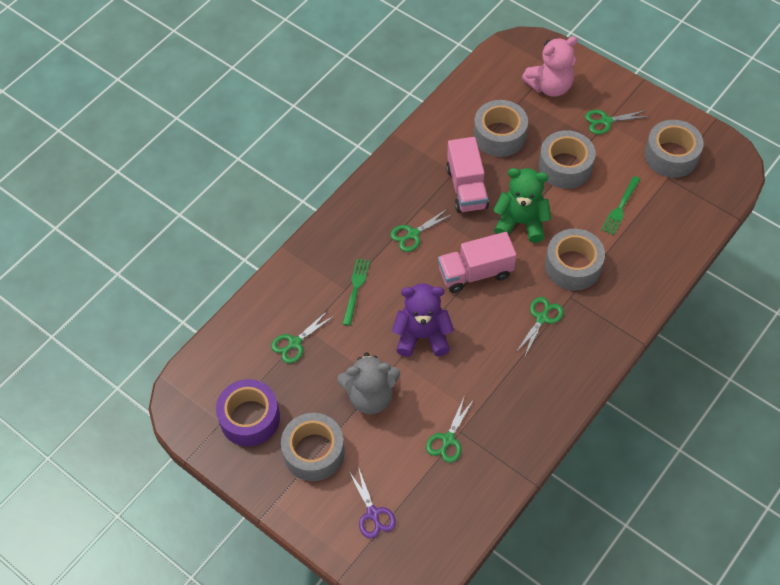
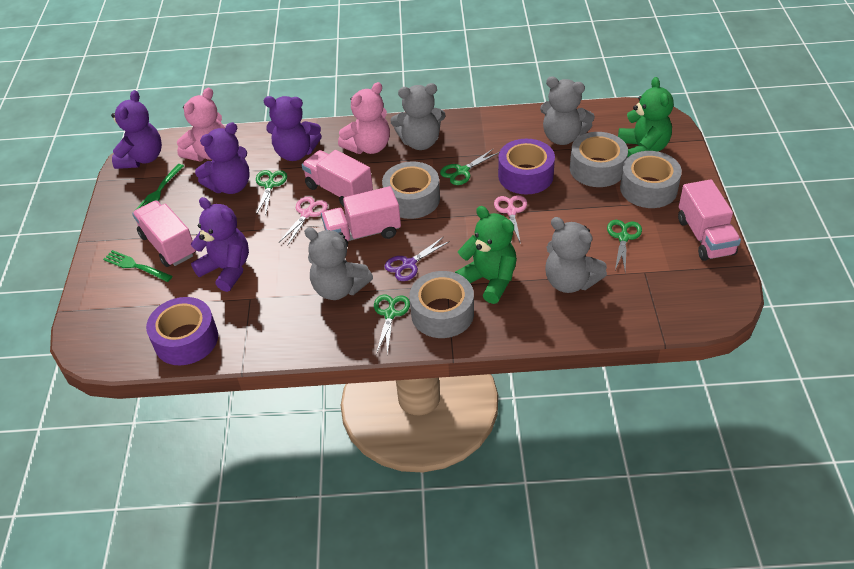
green scissors: 5 -> 4
green teddy bear: 1 -> 2
grey tape: 5 -> 4
grey teddy bear: 1 -> 4
pink scissors: 0 -> 2
pink teddy bear: 1 -> 2
pink truck: 2 -> 4
purple tape: 1 -> 2
purple teddy bear: 1 -> 4

